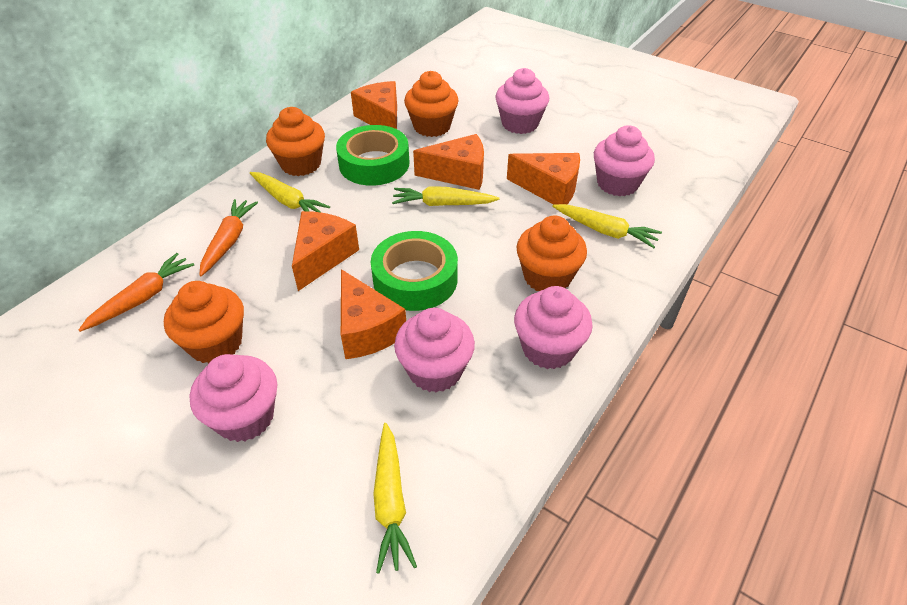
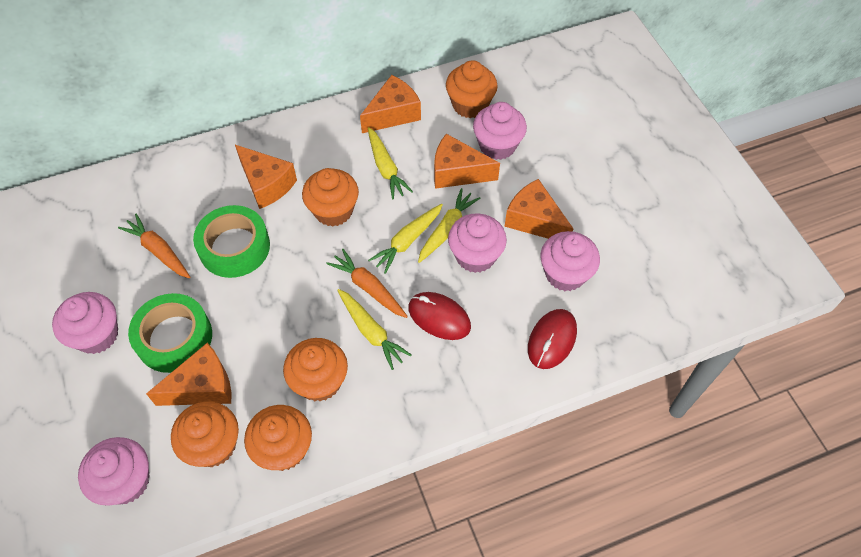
orange cupcake: 4 -> 5
red mouse: 0 -> 2

